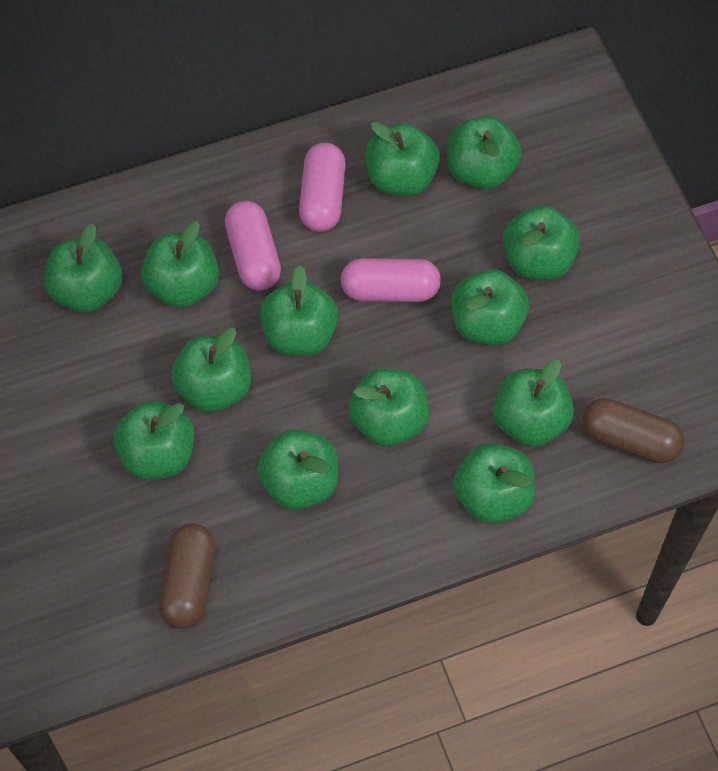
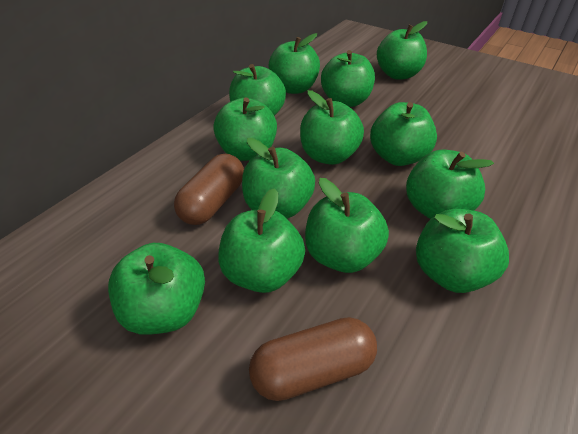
pink capsule: 3 -> 0

